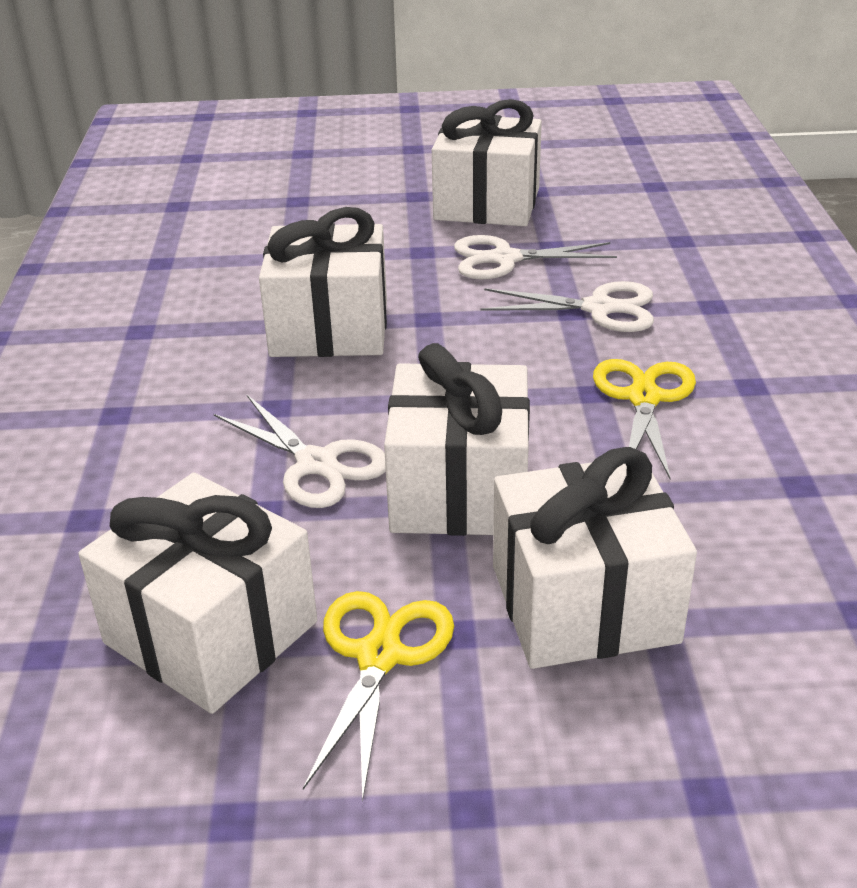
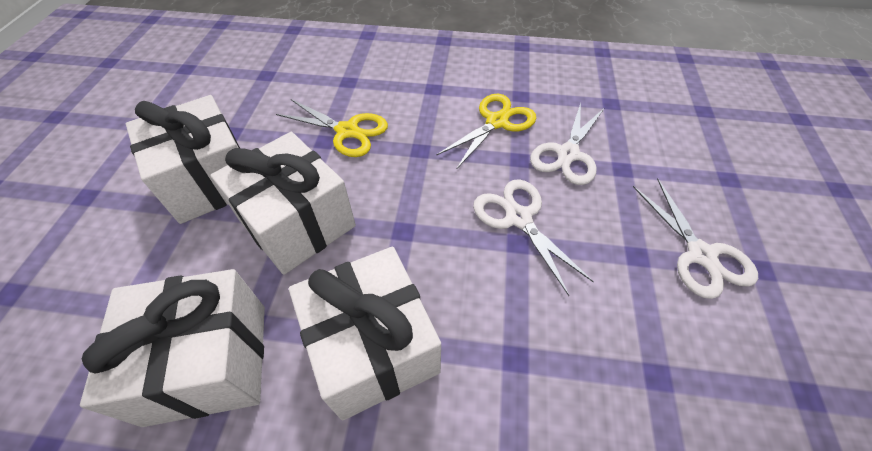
white gift: 5 -> 4

